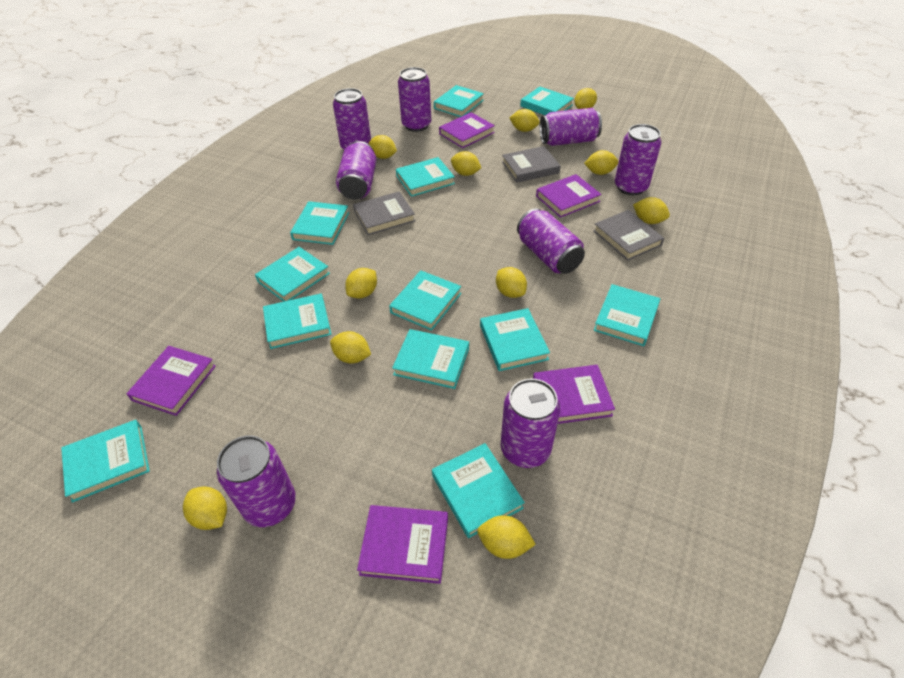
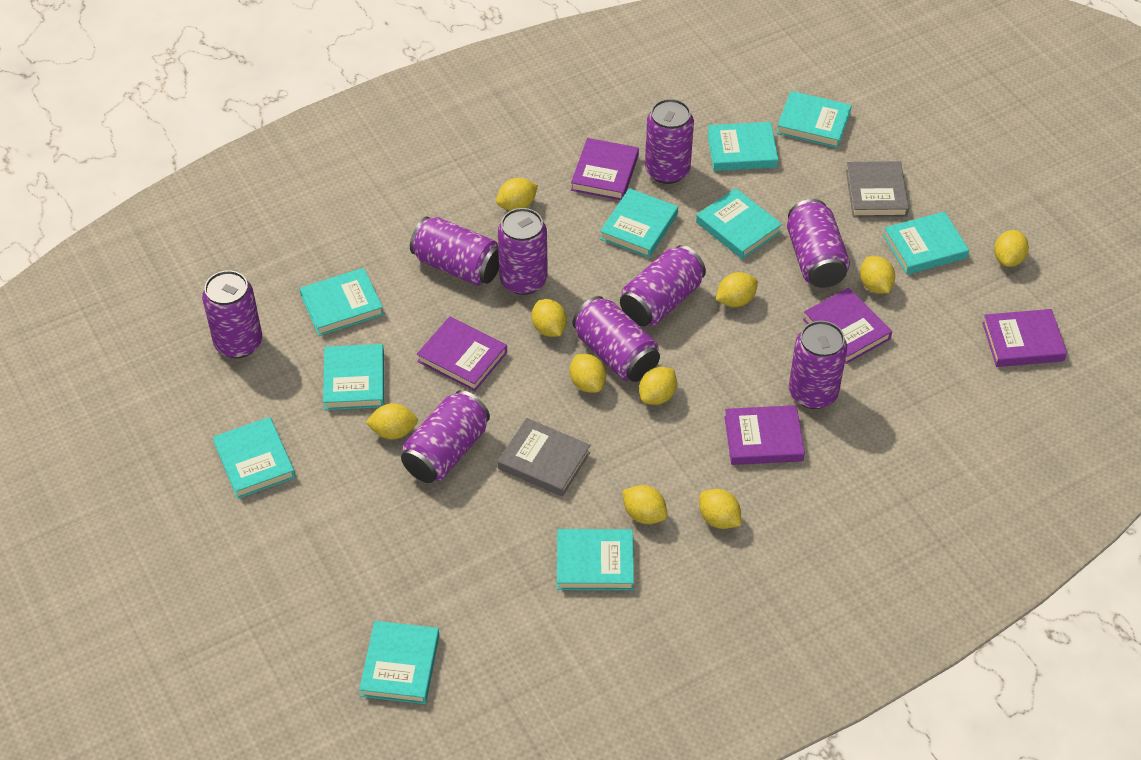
grey book: 3 -> 2
purple can: 8 -> 9
turquoise book: 12 -> 10
yellow lemon: 11 -> 10

